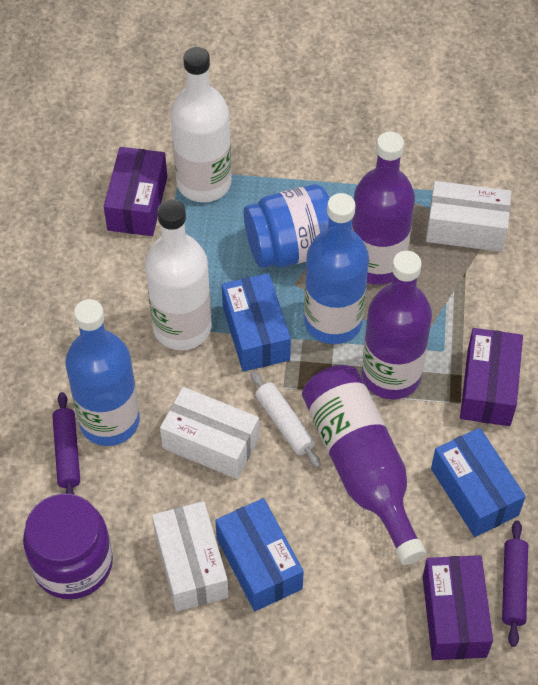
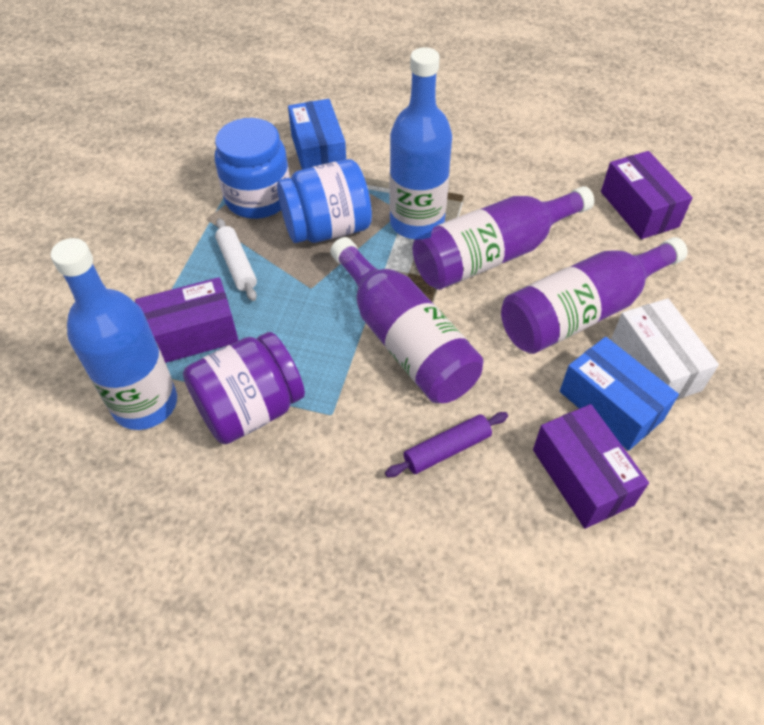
blue box: 3 -> 2
blue jar: 1 -> 2
purple rolling pin: 2 -> 1
white bottle: 2 -> 0
white box: 3 -> 1

